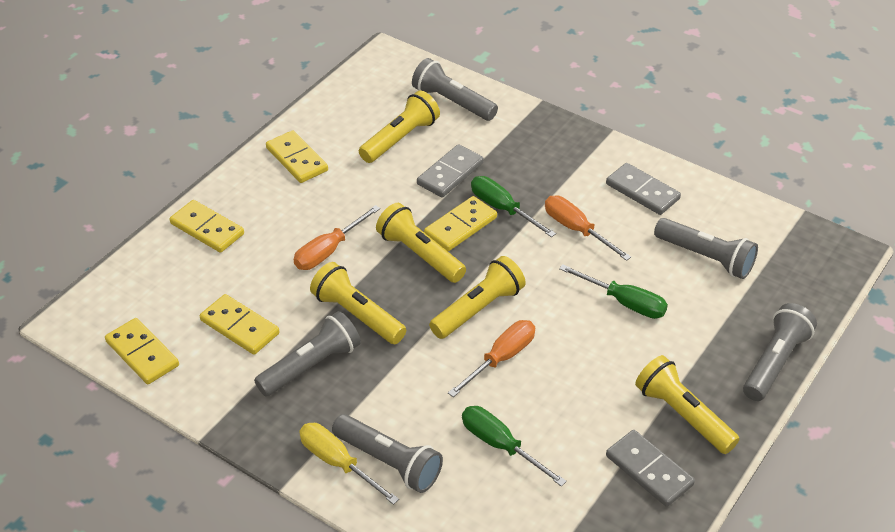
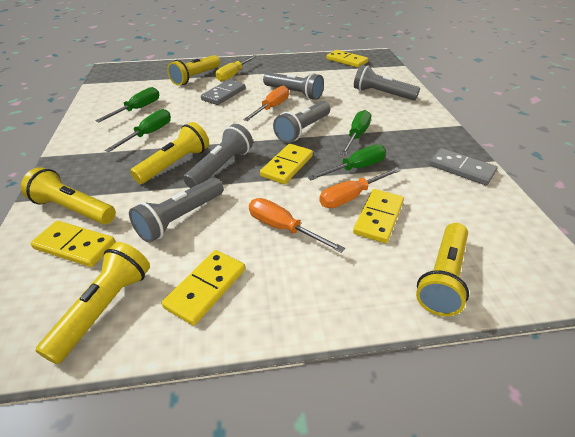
green screwdriver: 3 -> 4
grey domino: 3 -> 2

